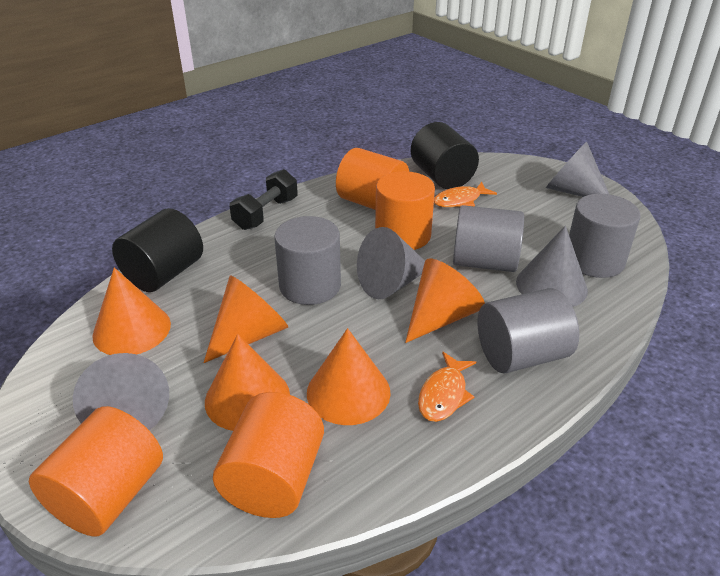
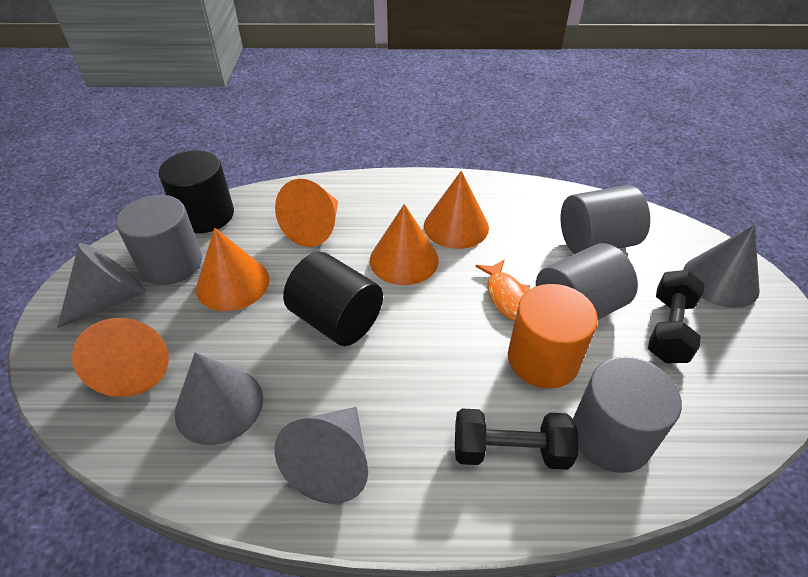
black dumbbell: 1 -> 2
orange cylinder: 4 -> 1
orange fish: 2 -> 1

